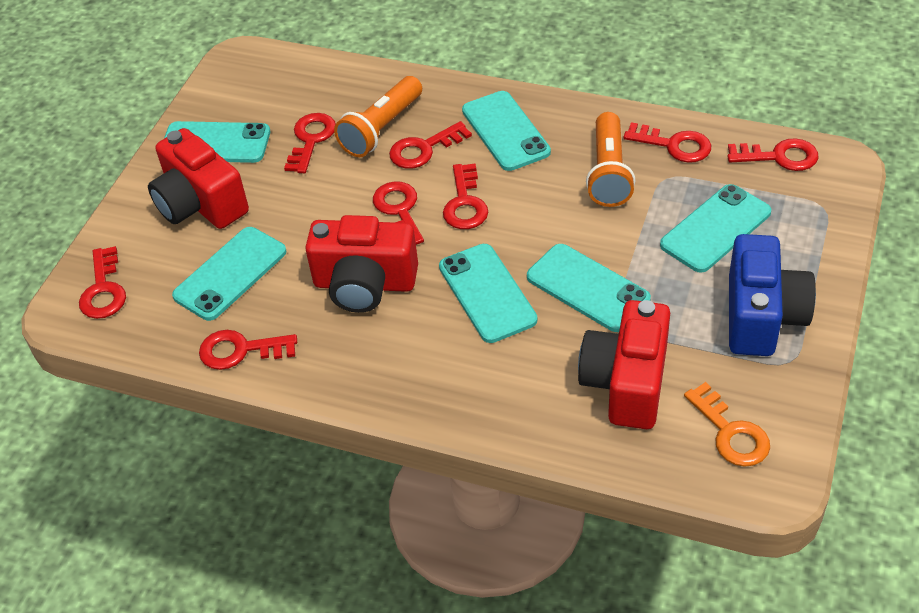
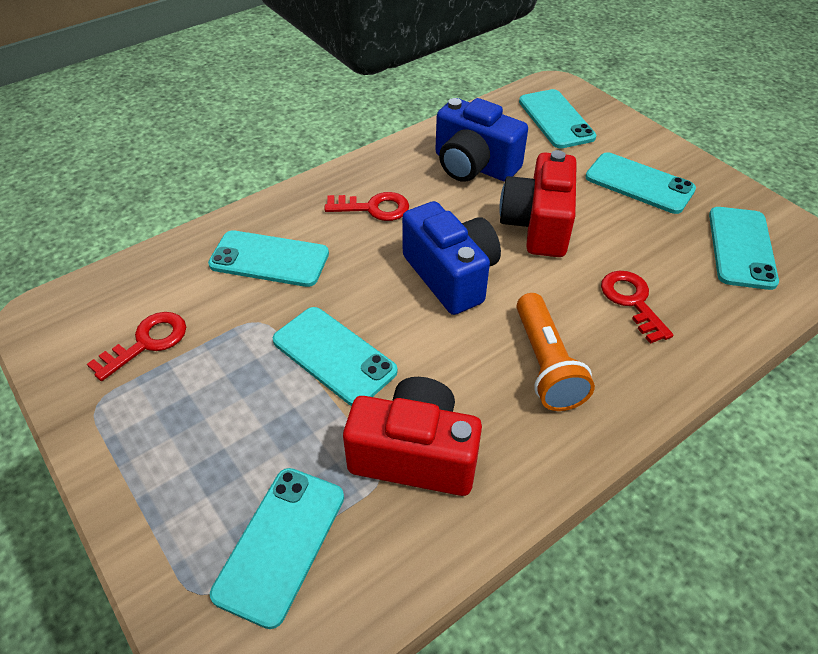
blue camera: 1 -> 2
orange flashlight: 2 -> 1
orange key: 1 -> 0
red camera: 3 -> 2
red key: 8 -> 3

